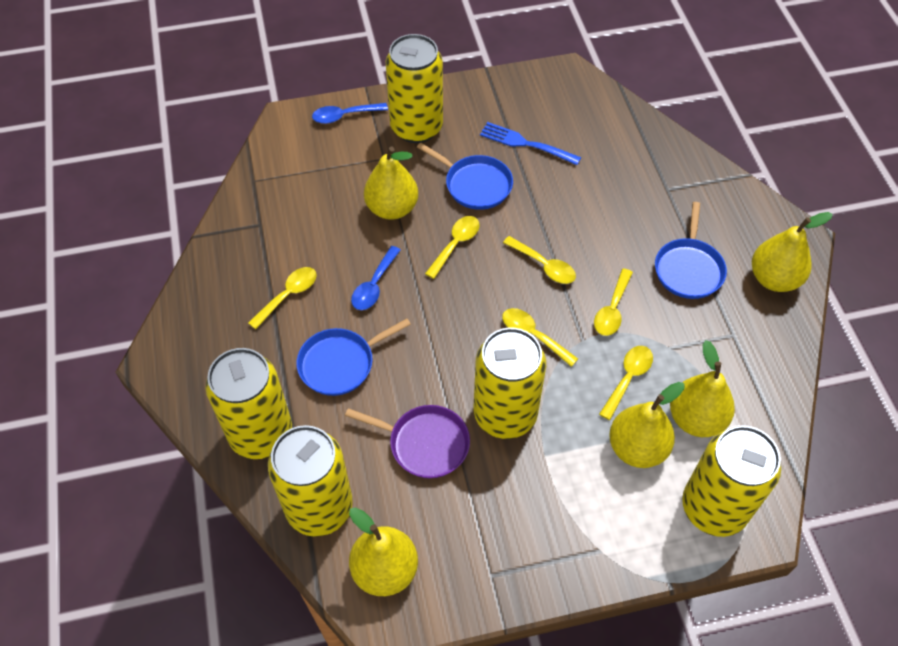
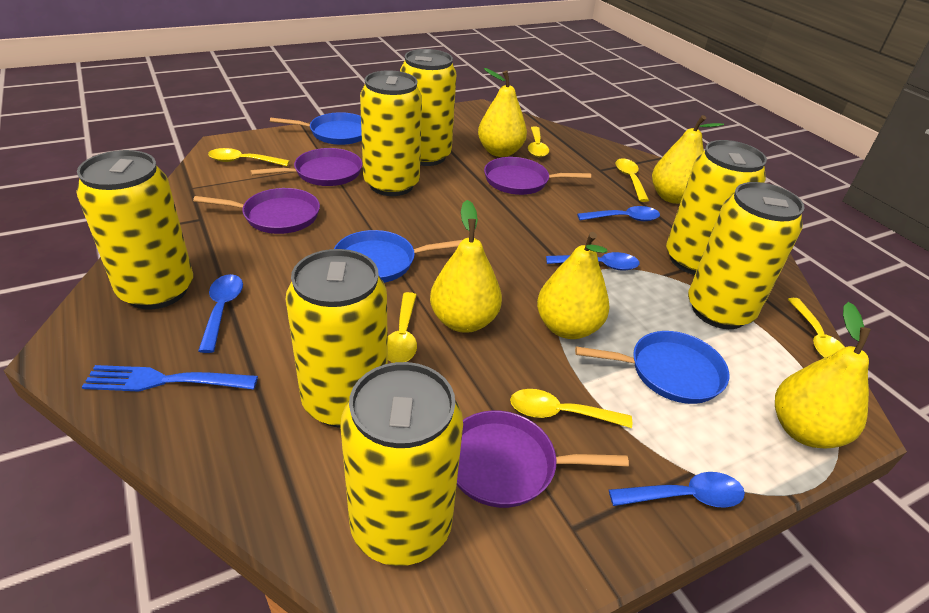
blue spoon: 2 -> 4
purple pan: 1 -> 4
yellow can: 5 -> 7

